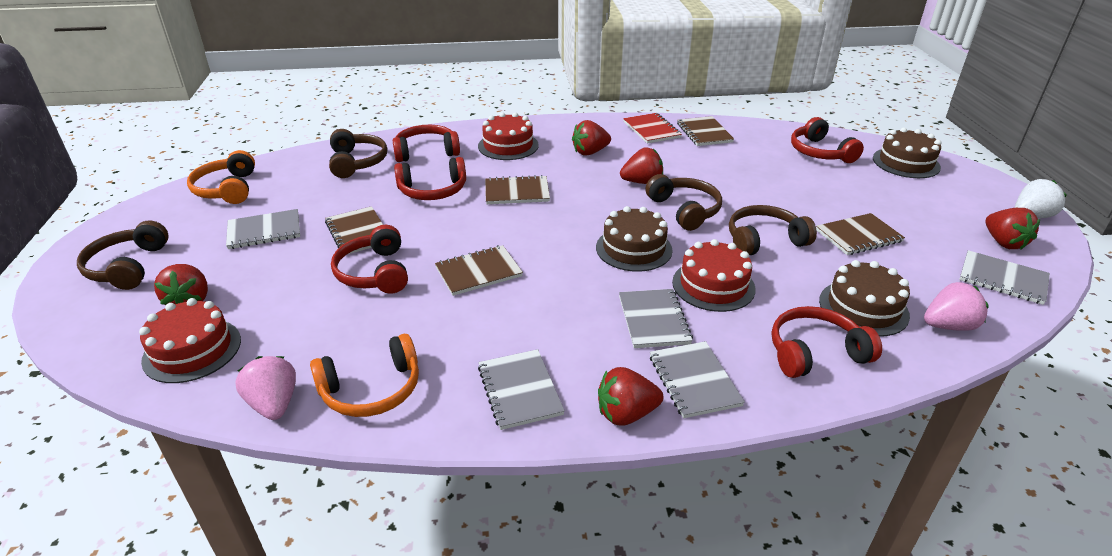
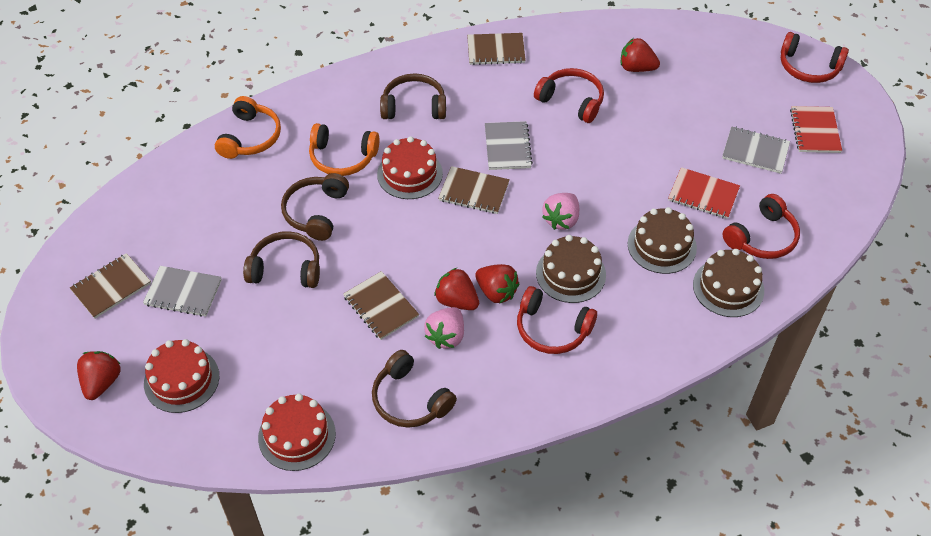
brown notebook: 5 -> 4
grey notebook: 5 -> 3
red headphones: 5 -> 4
red notebook: 1 -> 2
red strawberry: 5 -> 4
white strawberry: 1 -> 0

